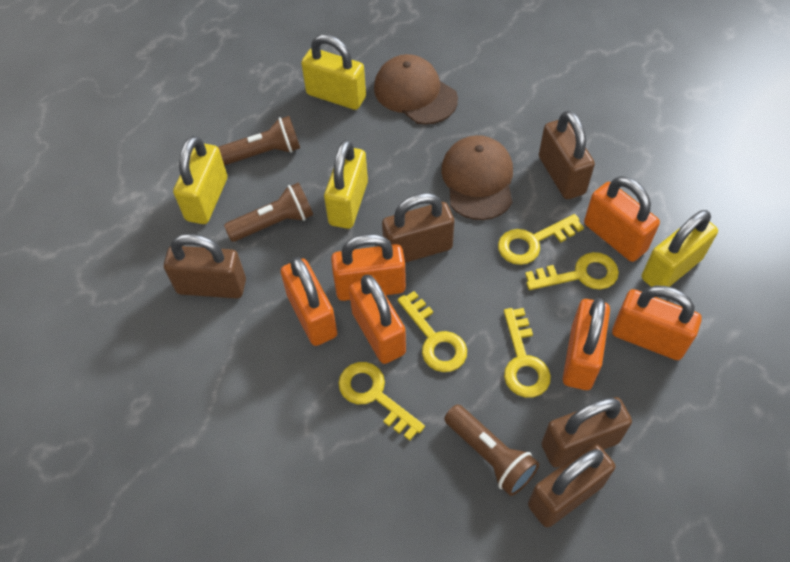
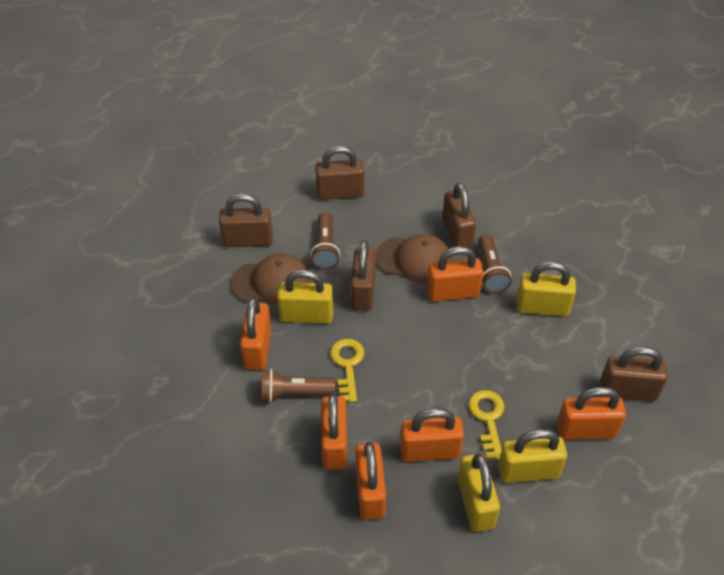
yellow key: 5 -> 2

